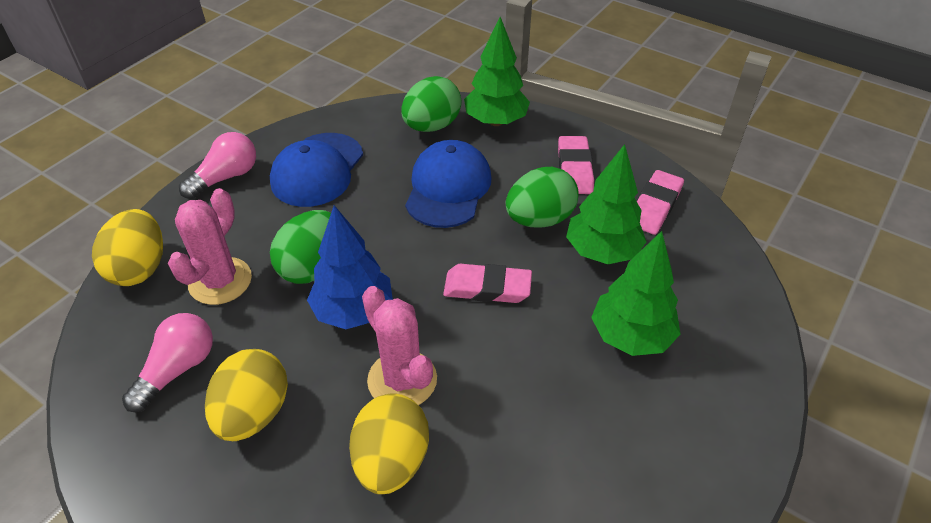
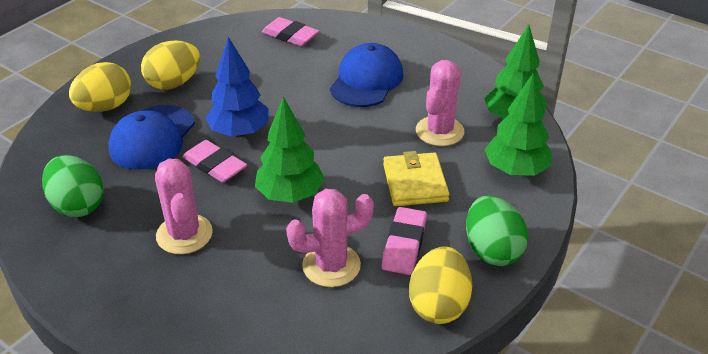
green egg: 3 -> 2
pink cactus: 2 -> 3
pink light bulb: 2 -> 0
yellow wallet: 0 -> 1

